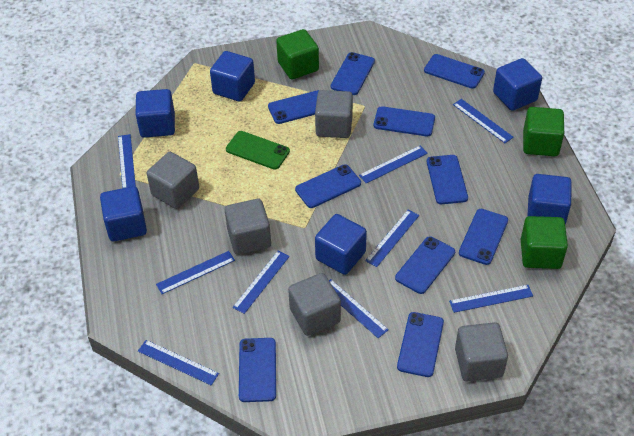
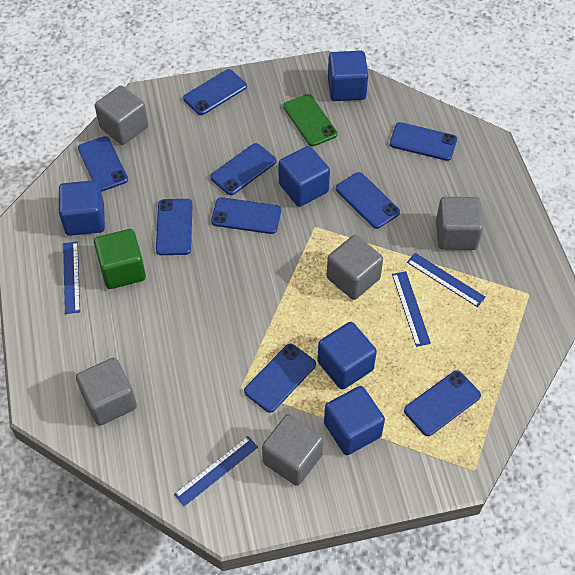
blue cube: 6 -> 5
blue phone: 10 -> 9
blue ruler: 9 -> 4
green cube: 3 -> 1

